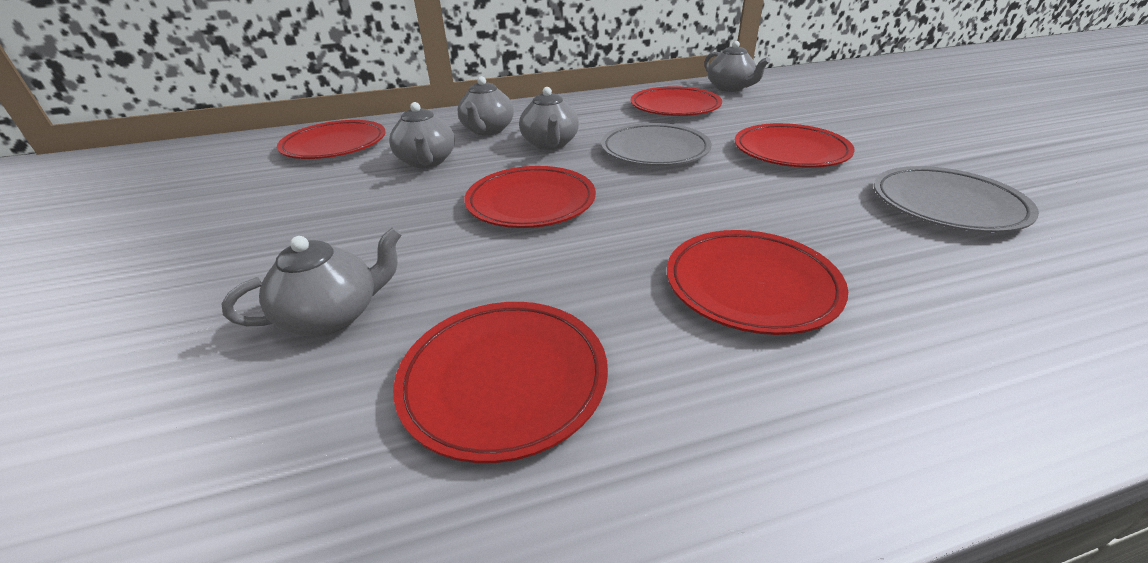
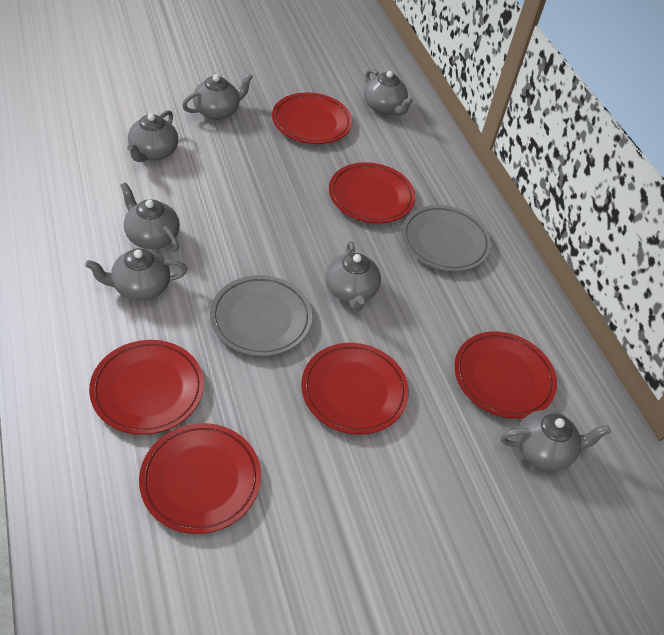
grey teapot: 5 -> 7

